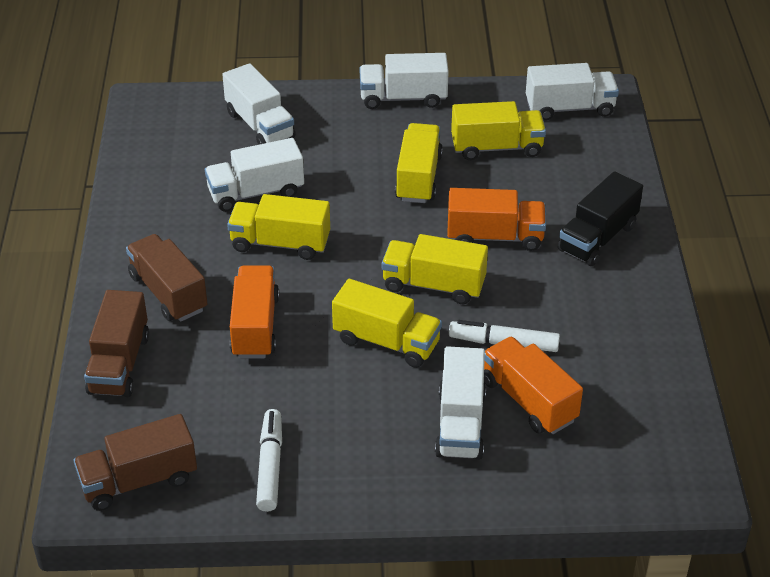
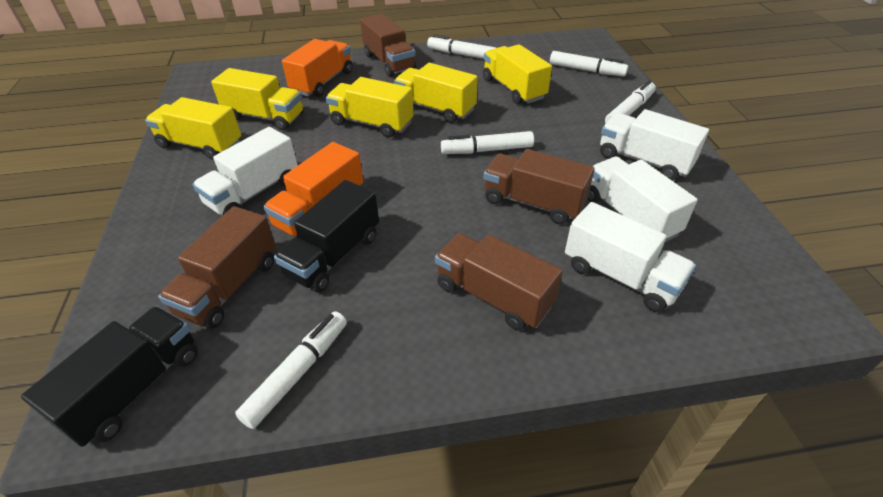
black truck: 1 -> 2
brown truck: 3 -> 4
orange truck: 3 -> 2
white marker: 2 -> 5
white truck: 5 -> 4

